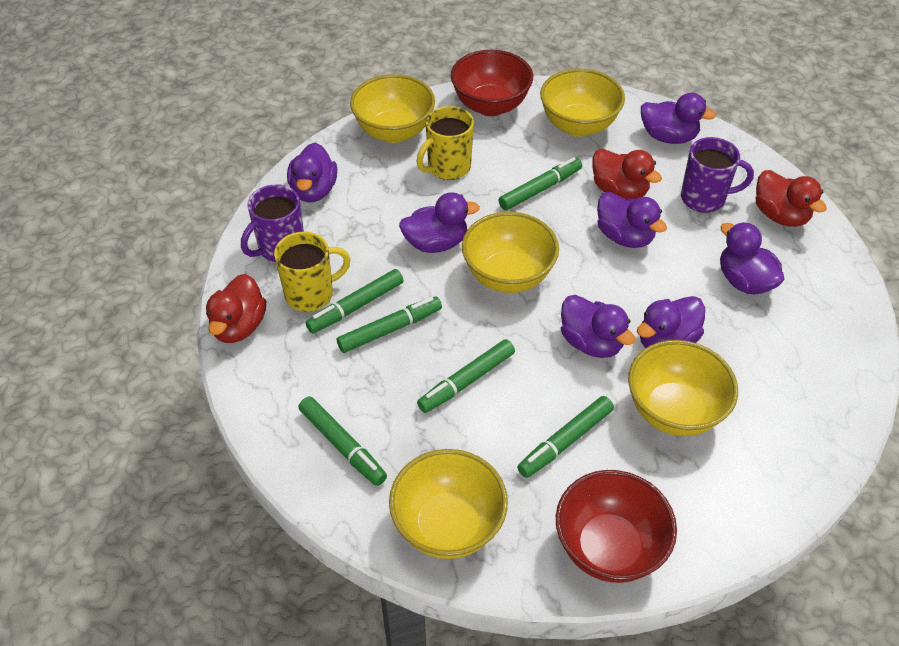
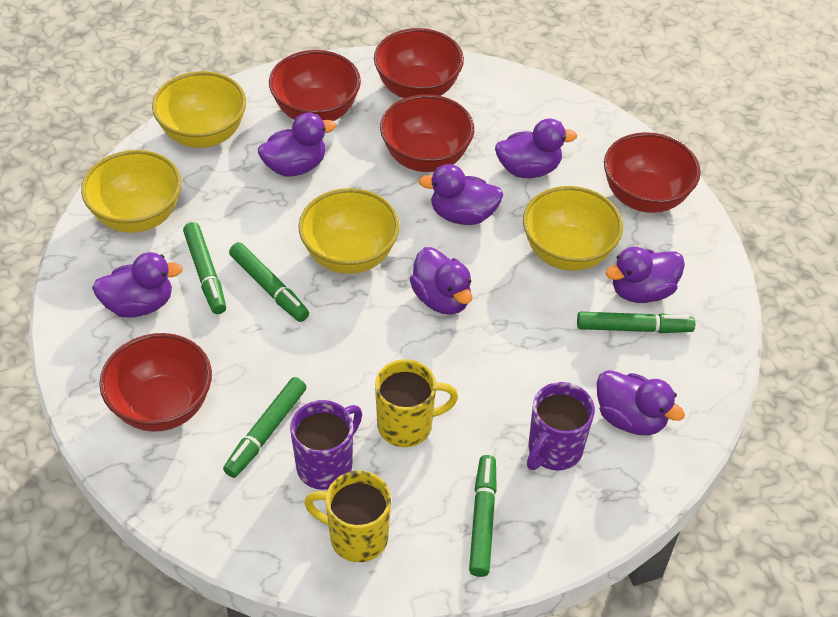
green marker: 6 -> 5
red bowl: 2 -> 5
red duck: 3 -> 0
yellow bowl: 5 -> 4

